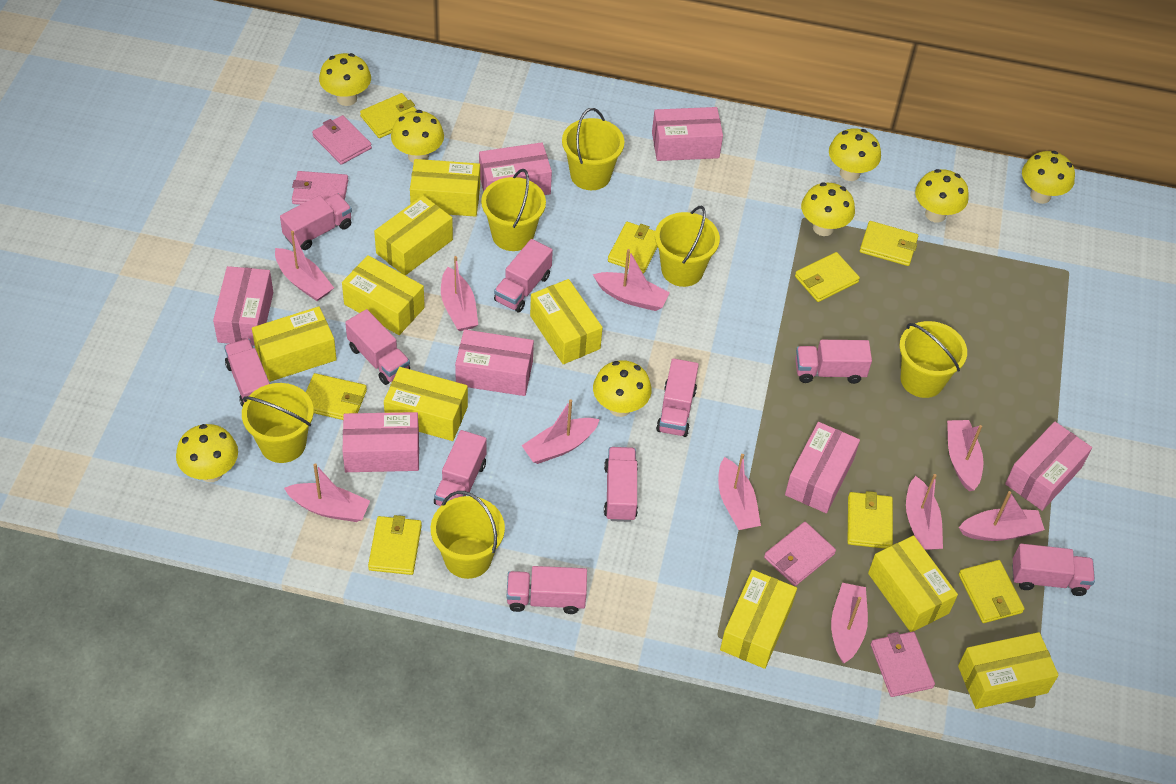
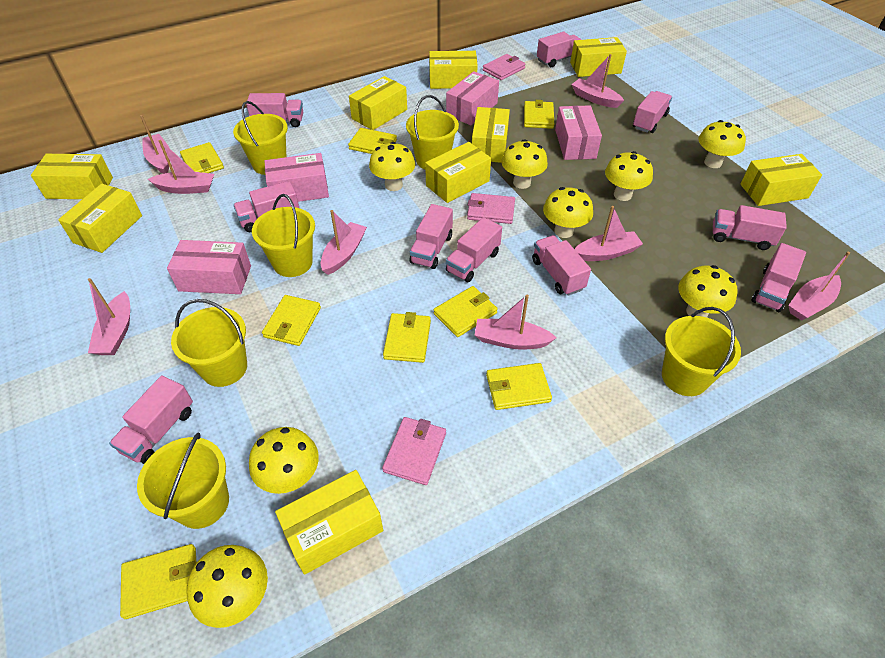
pink boat: 10 -> 8
pink box: 7 -> 4
pink wallet: 4 -> 3

